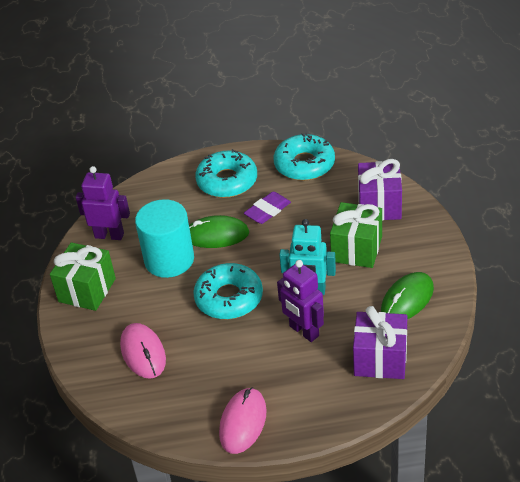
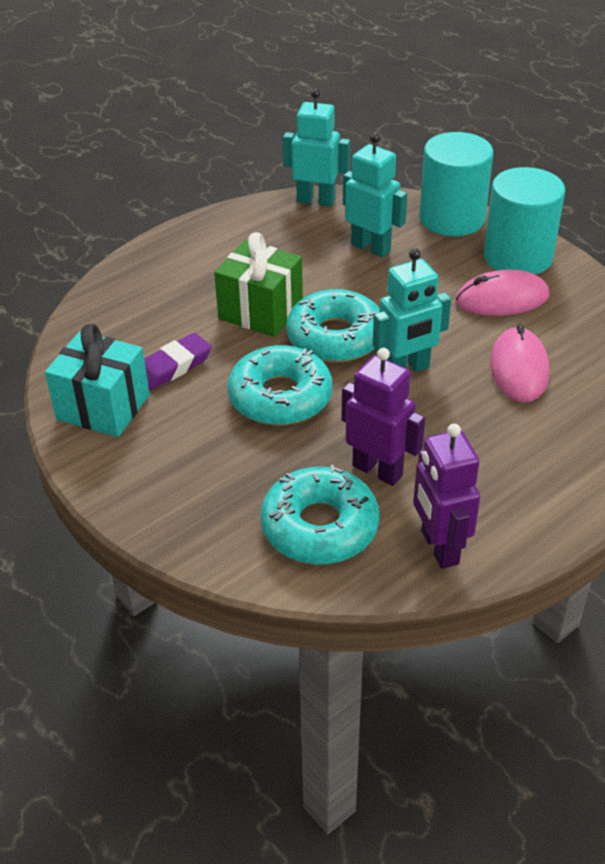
green gift: 2 -> 1
green mouse: 2 -> 0
purple gift: 2 -> 0
turquoise cylinder: 1 -> 2
turquoise gift: 0 -> 1
turquoise robot: 1 -> 3

